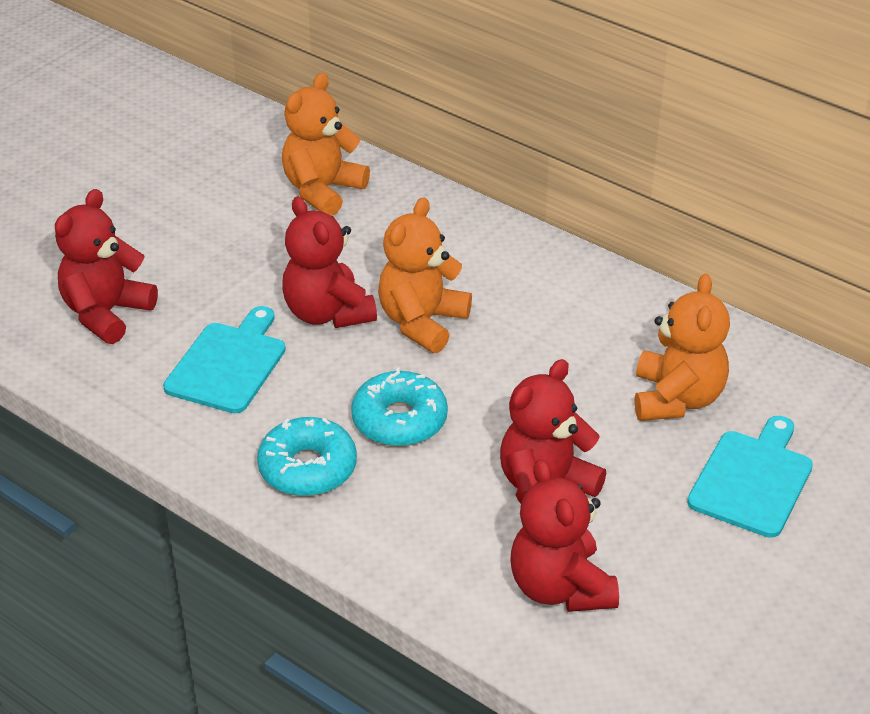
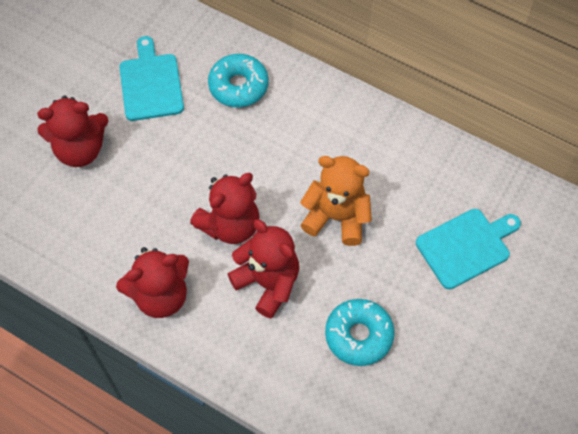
orange teddy bear: 3 -> 1

